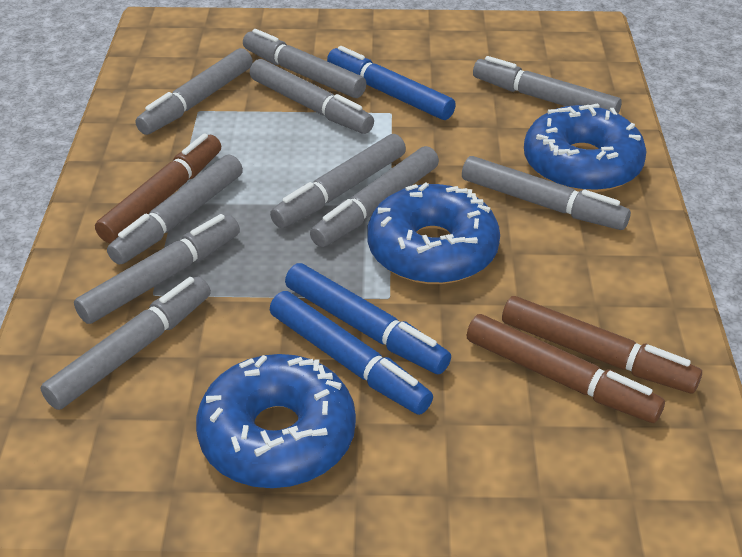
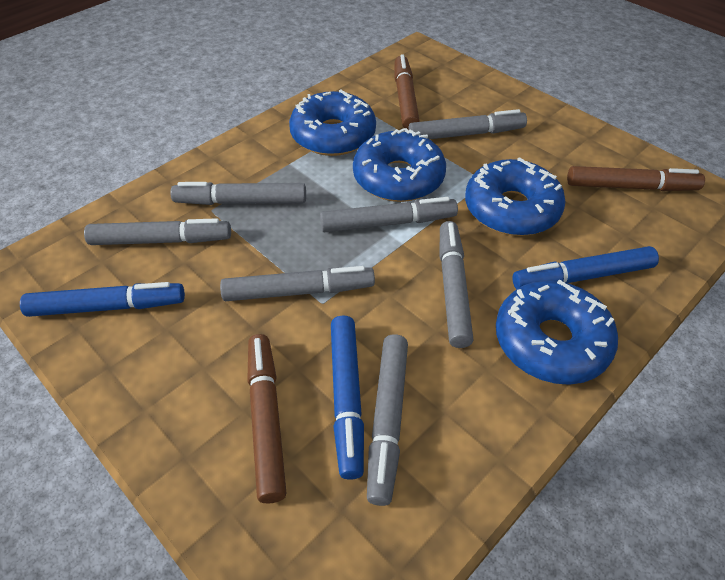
blue donut: 3 -> 4
grey marker: 10 -> 7

